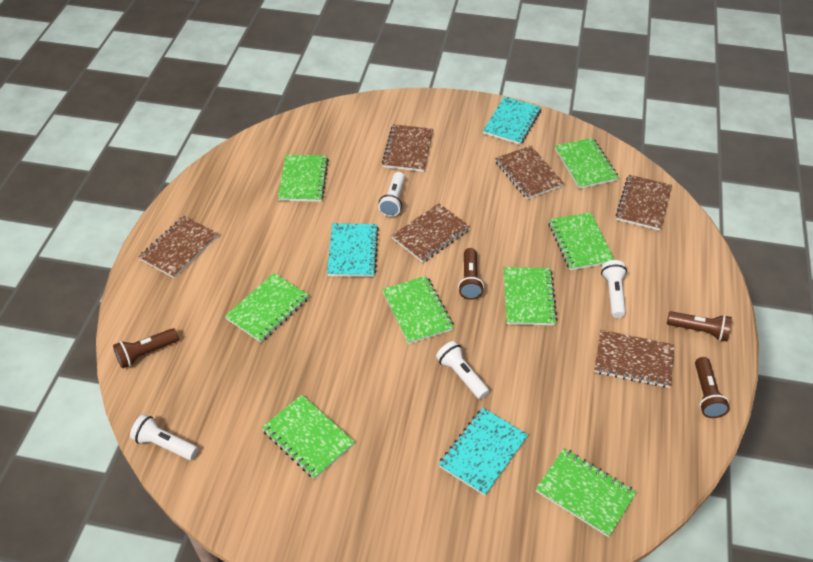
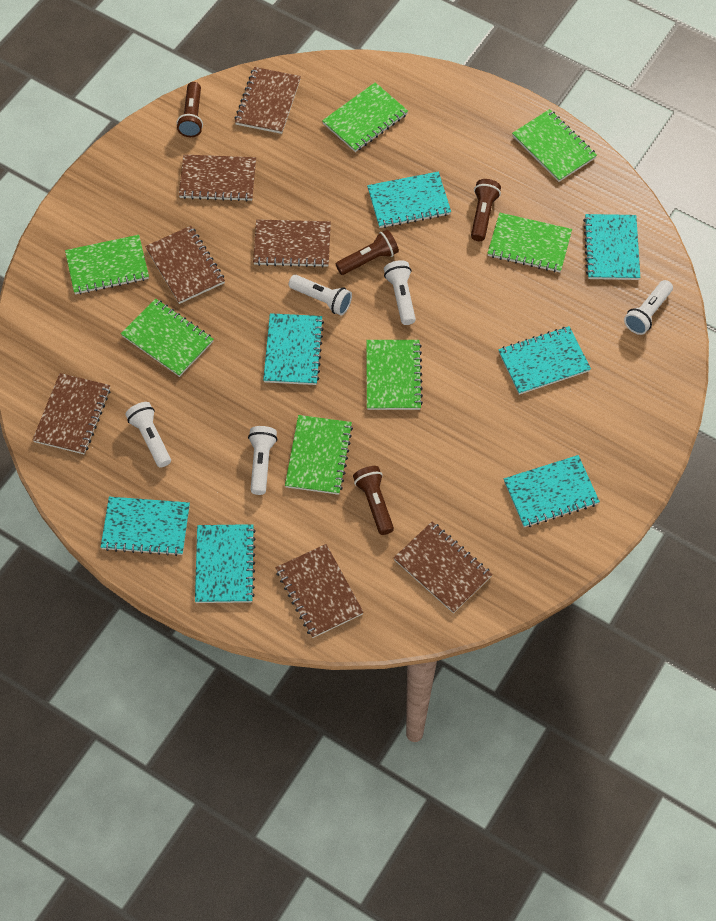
brown notebook: 6 -> 7
green notebook: 8 -> 7
turquoise notebook: 3 -> 7
white flashlight: 4 -> 5

